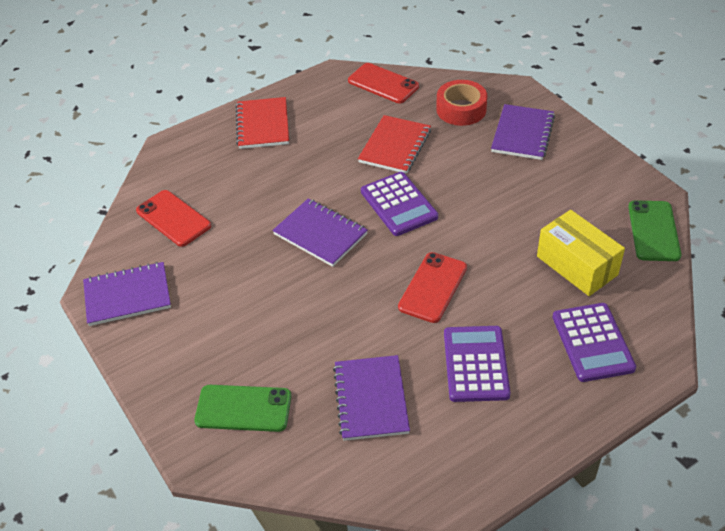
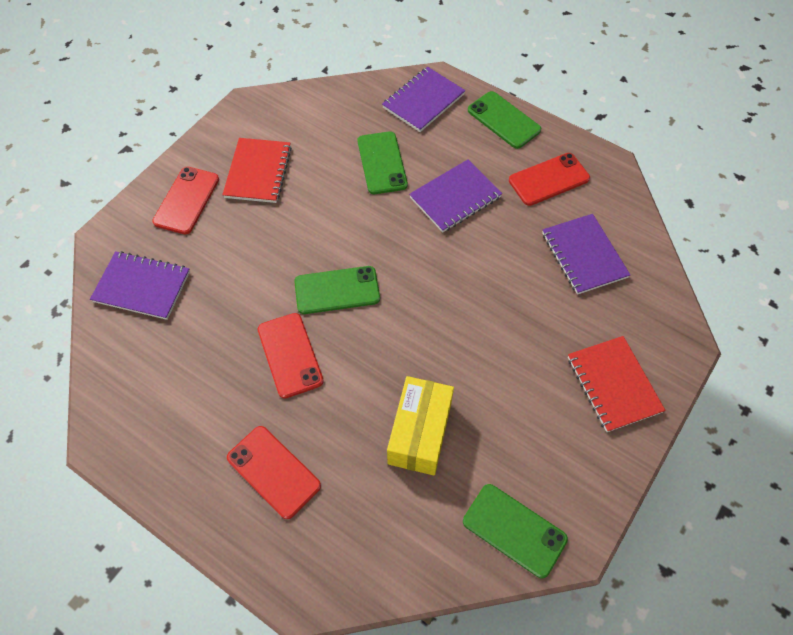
green phone: 2 -> 4
purple calculator: 3 -> 0
red phone: 3 -> 4
red tape: 1 -> 0

